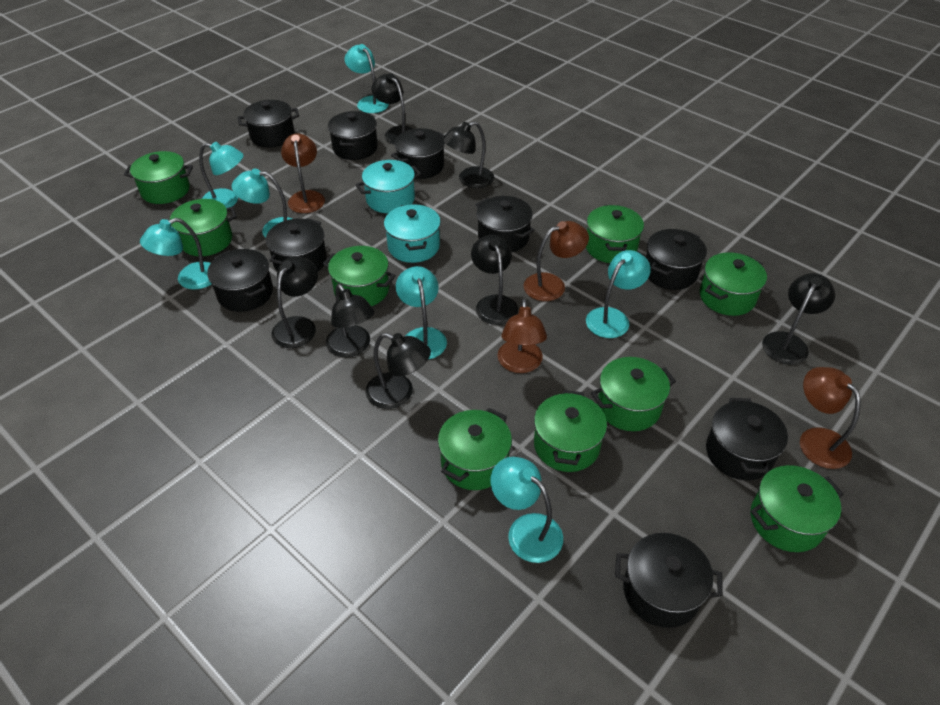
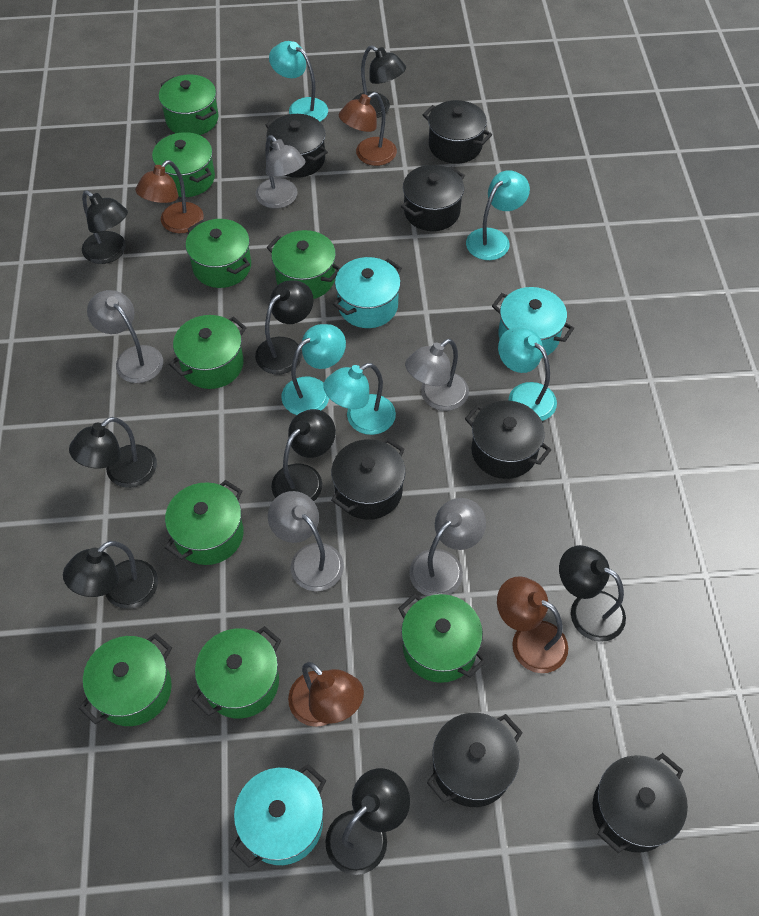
black lamp: 7 -> 8
black pot: 9 -> 7
grey lamp: 0 -> 5
turquoise lamp: 7 -> 5
turquoise pot: 2 -> 3

